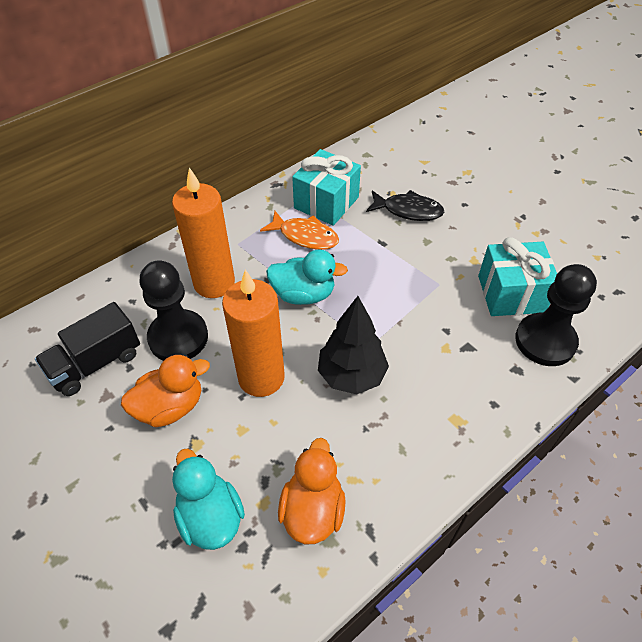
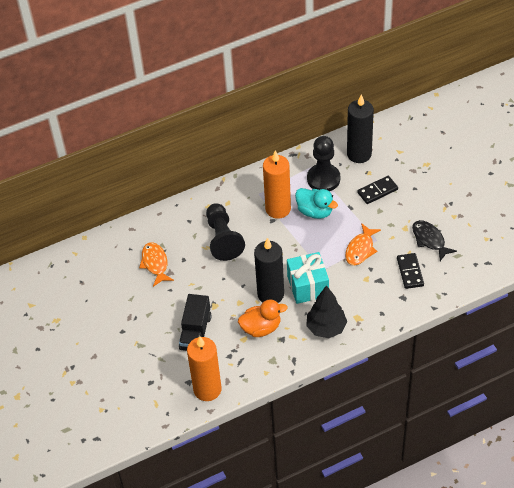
black candle: 0 -> 2
black domino: 0 -> 2
orange duck: 2 -> 1
orange fish: 1 -> 2
turquoise duck: 2 -> 1
turquoise gift: 2 -> 1

